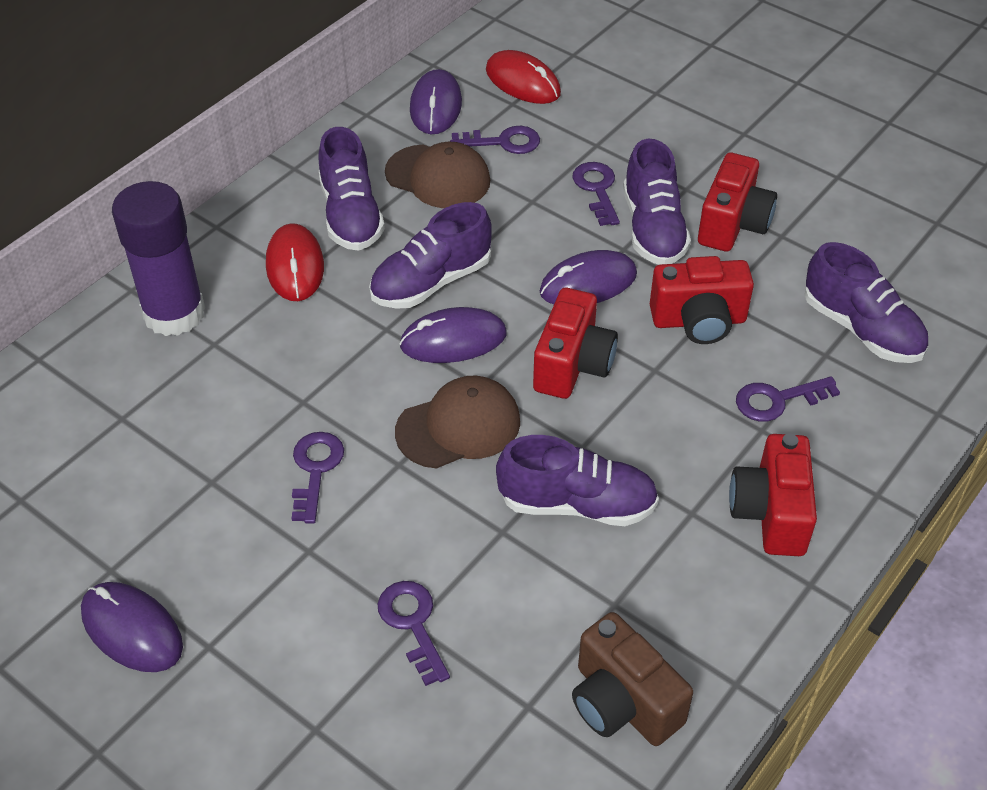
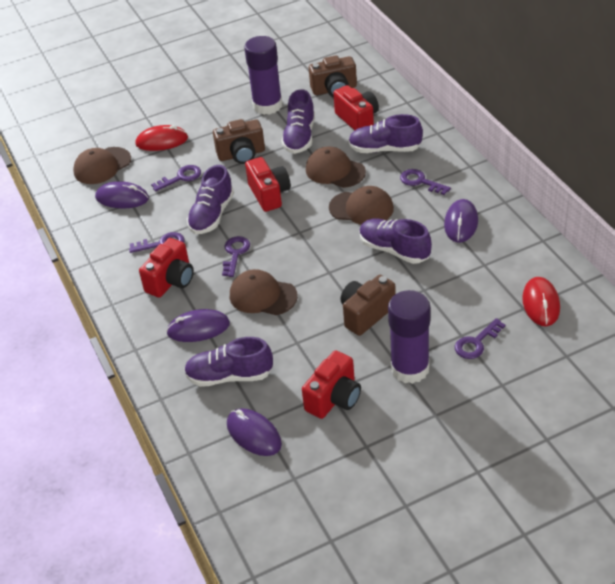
brown camera: 1 -> 3
brown cap: 2 -> 4
purple glue stick: 1 -> 2

